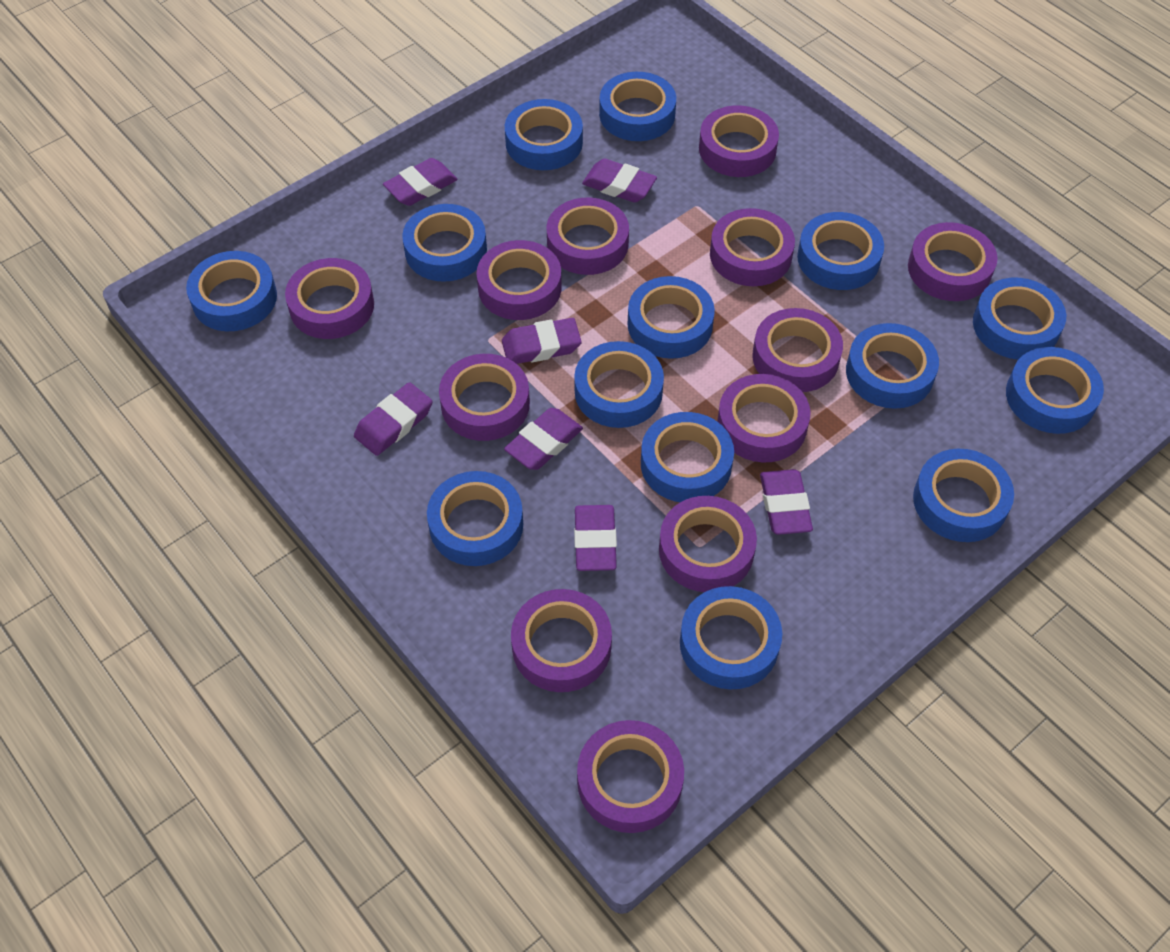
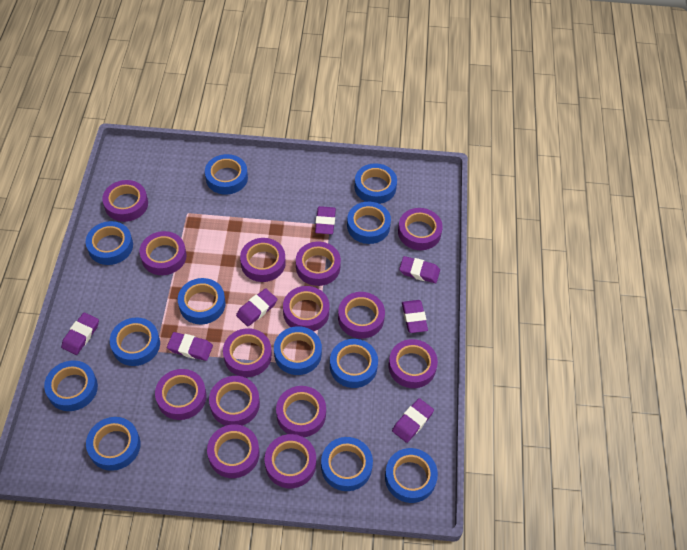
blue tape: 14 -> 12
purple tape: 12 -> 14

